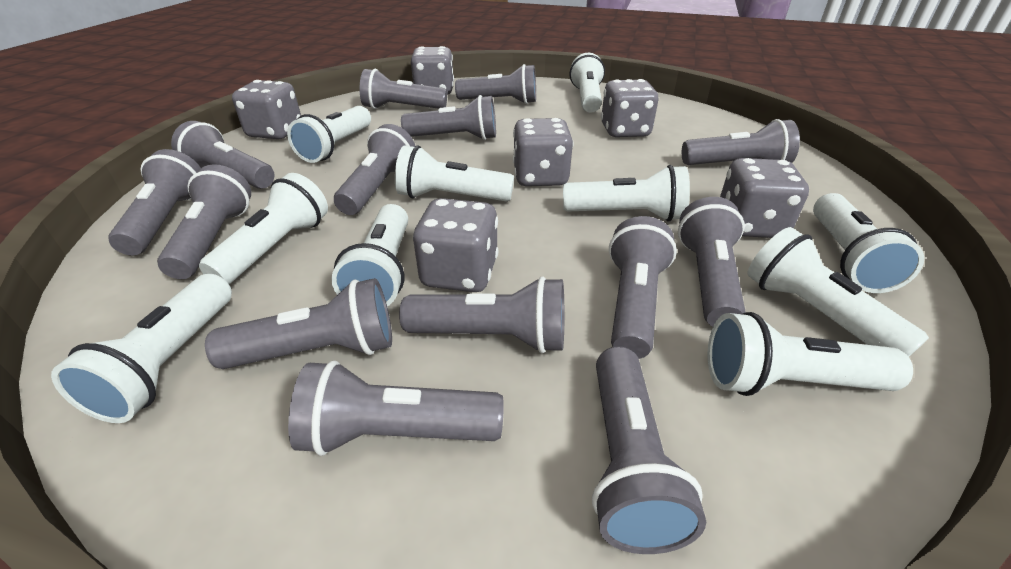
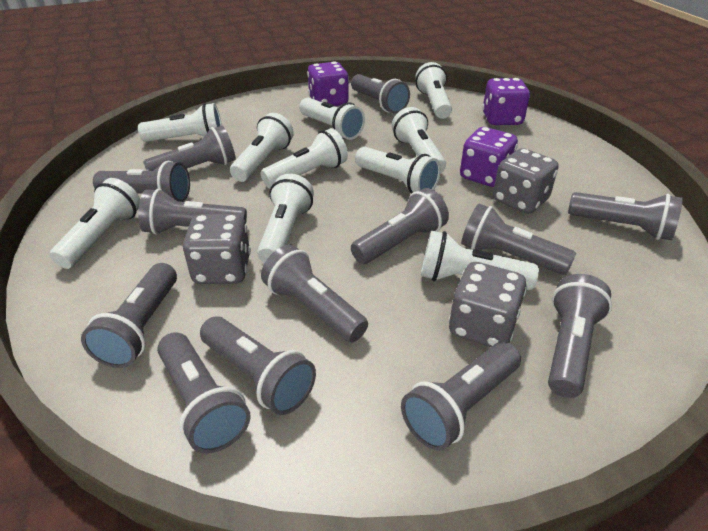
grey dice: 6 -> 3
grey flashlight: 14 -> 13
purple dice: 0 -> 3

